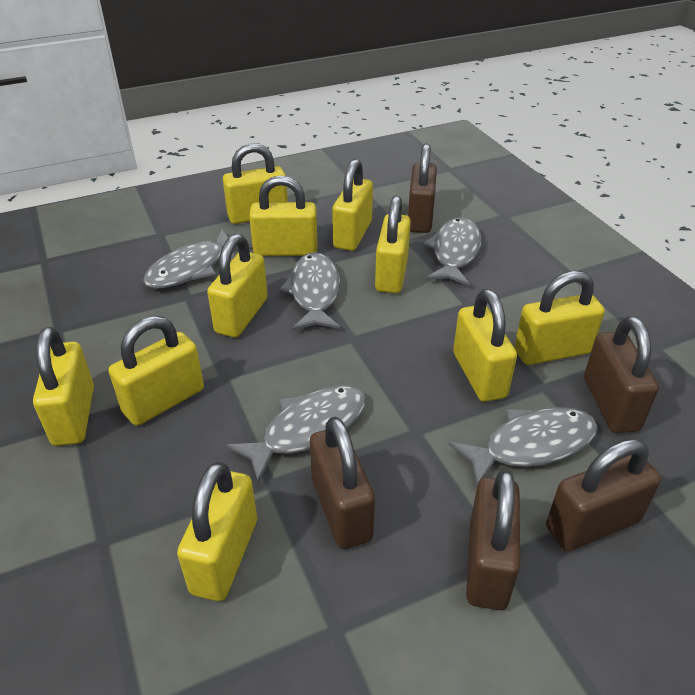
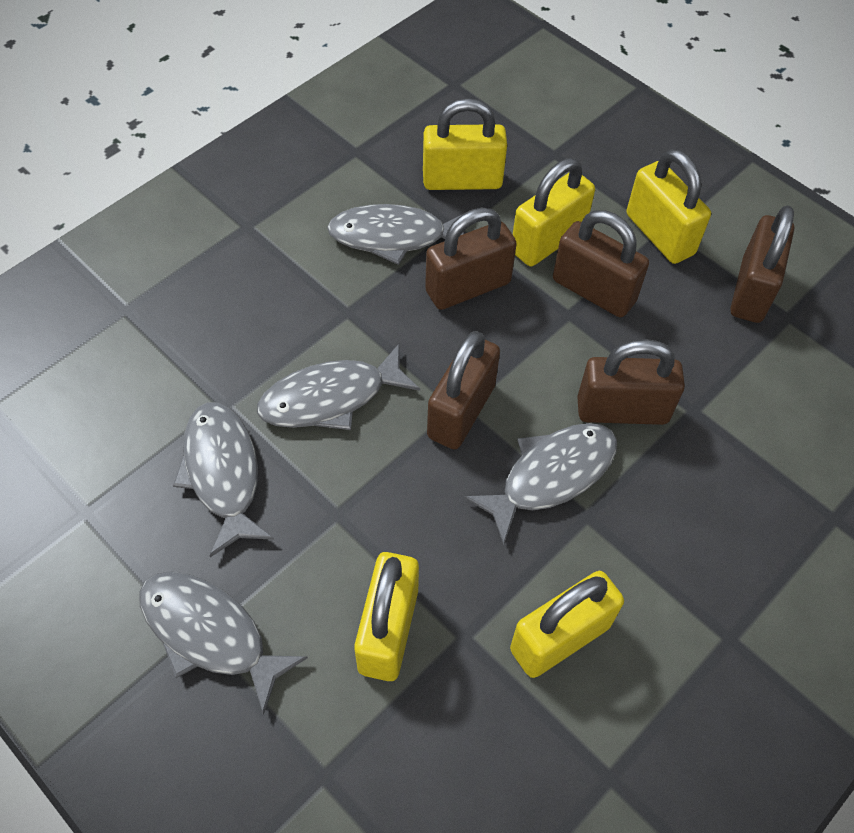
yellow padlock: 10 -> 5

